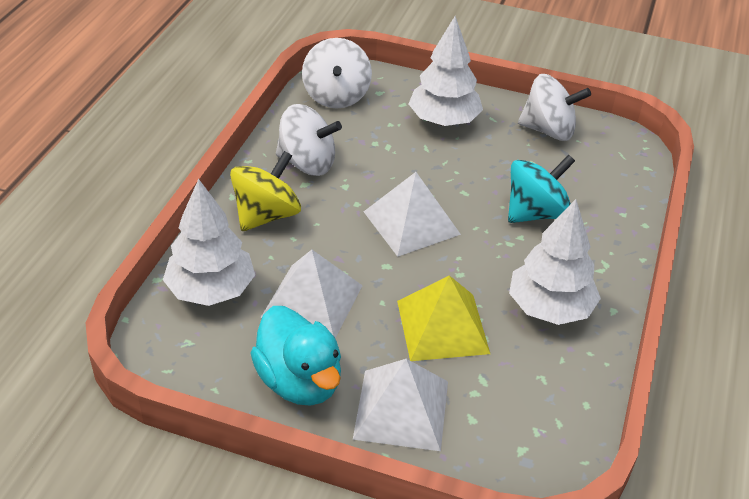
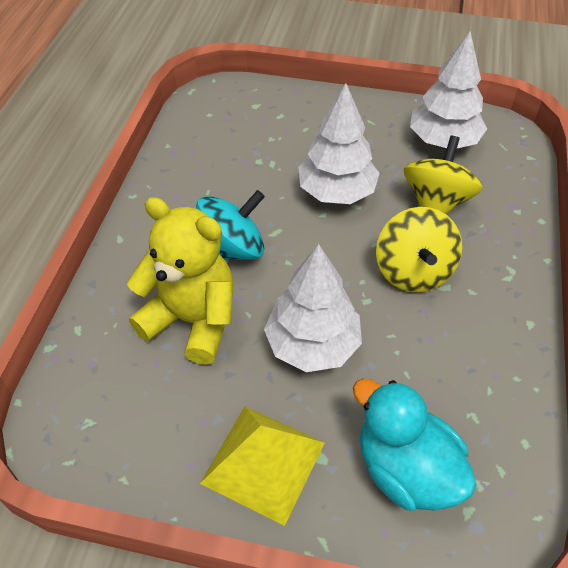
white pyramid: 3 -> 0
white spinning top: 3 -> 0
yellow spinning top: 1 -> 2
yellow teddy bear: 0 -> 1

